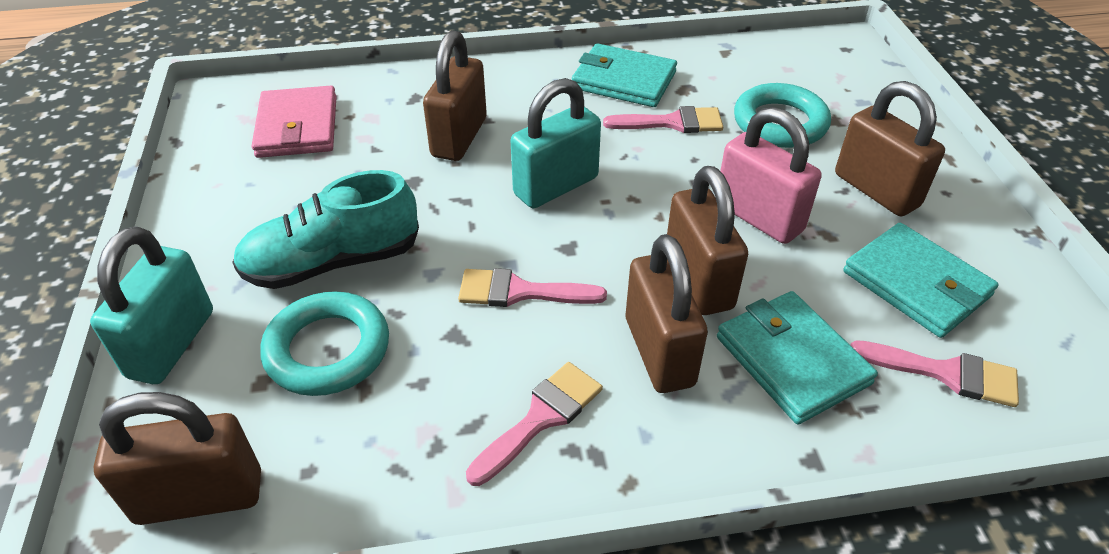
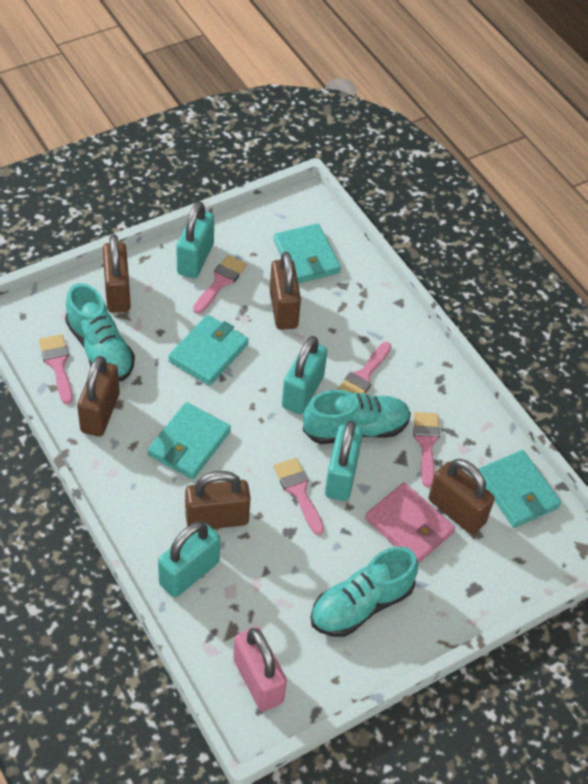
pink brush: 4 -> 5
turquoise padlock: 2 -> 4
turquoise ring: 2 -> 0
turquoise shoe: 1 -> 3
turquoise wallet: 3 -> 4

